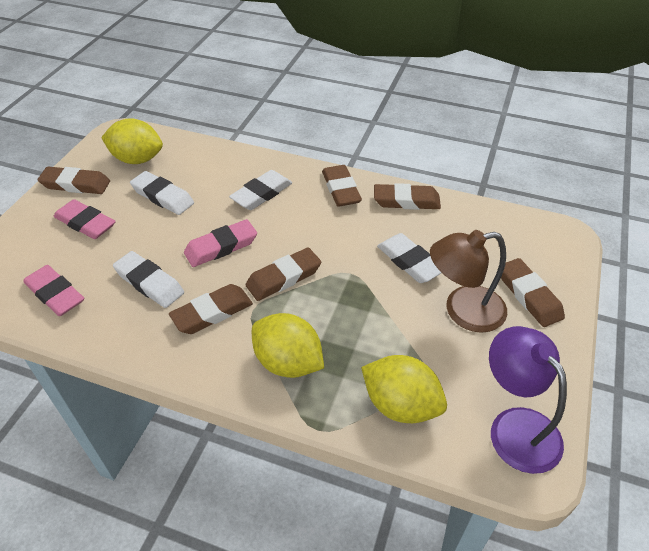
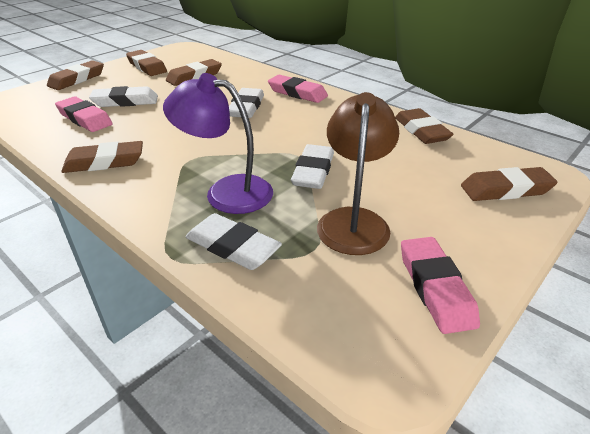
yellow lemon: 3 -> 0

